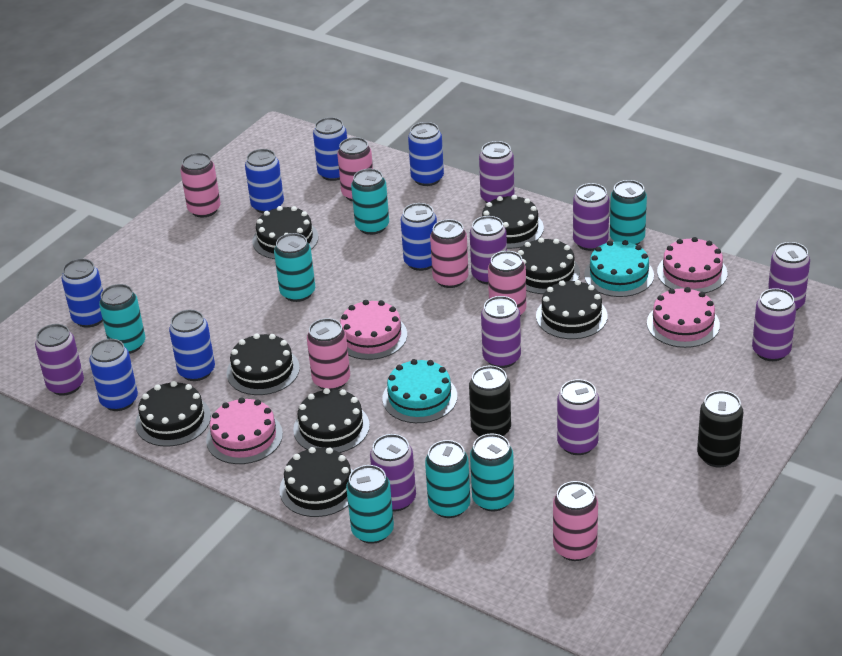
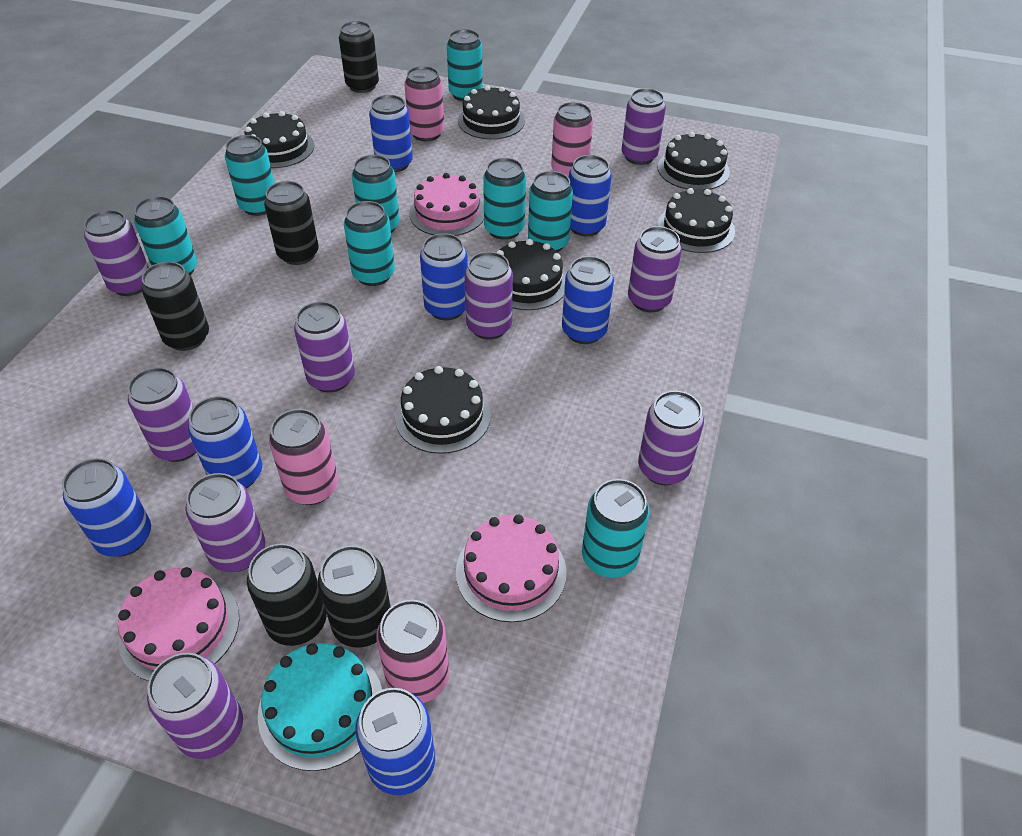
black cake: 8 -> 6
black can: 2 -> 5
pink cake: 4 -> 3
pink can: 6 -> 4
turquoise cake: 2 -> 1
turquoise can: 7 -> 8

